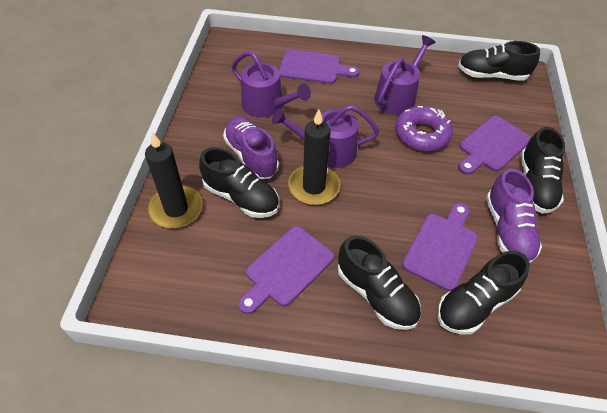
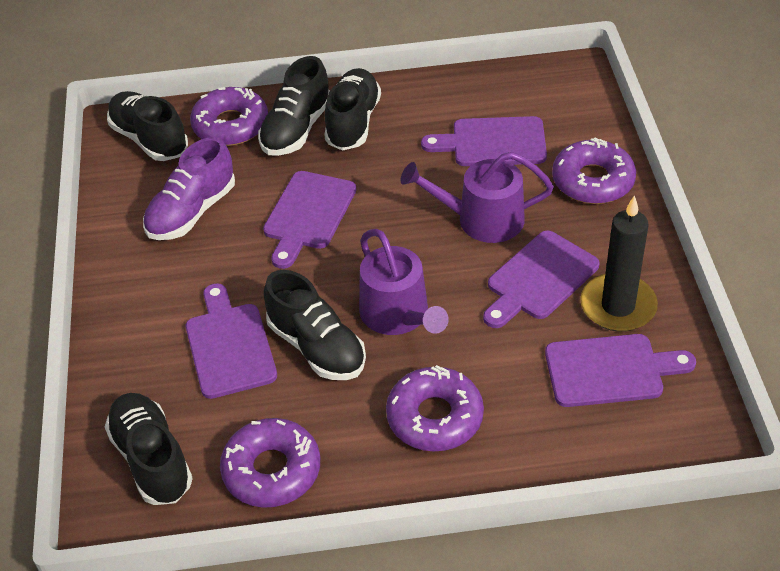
black candle: 2 -> 1
purple cutting board: 4 -> 5
purple donut: 1 -> 4
purple shoe: 2 -> 1
purple watering can: 3 -> 2

